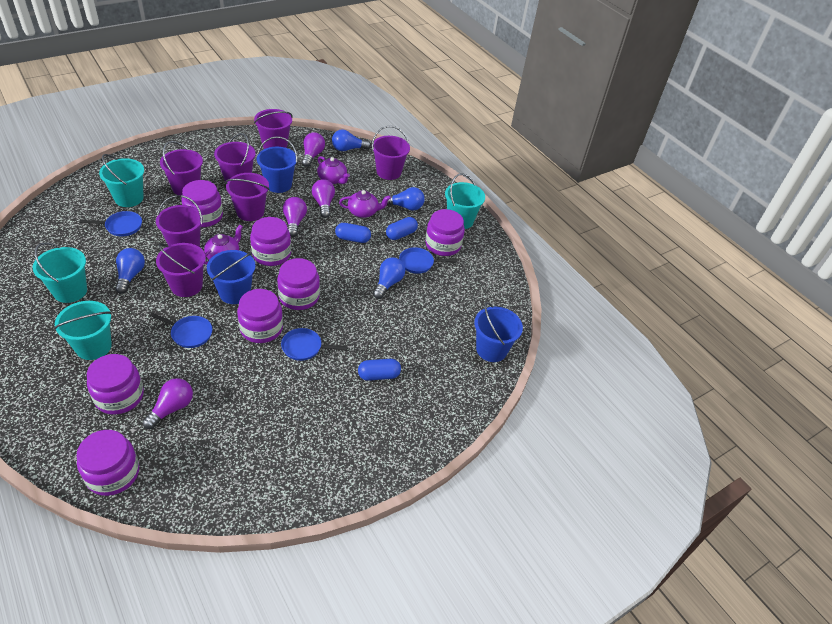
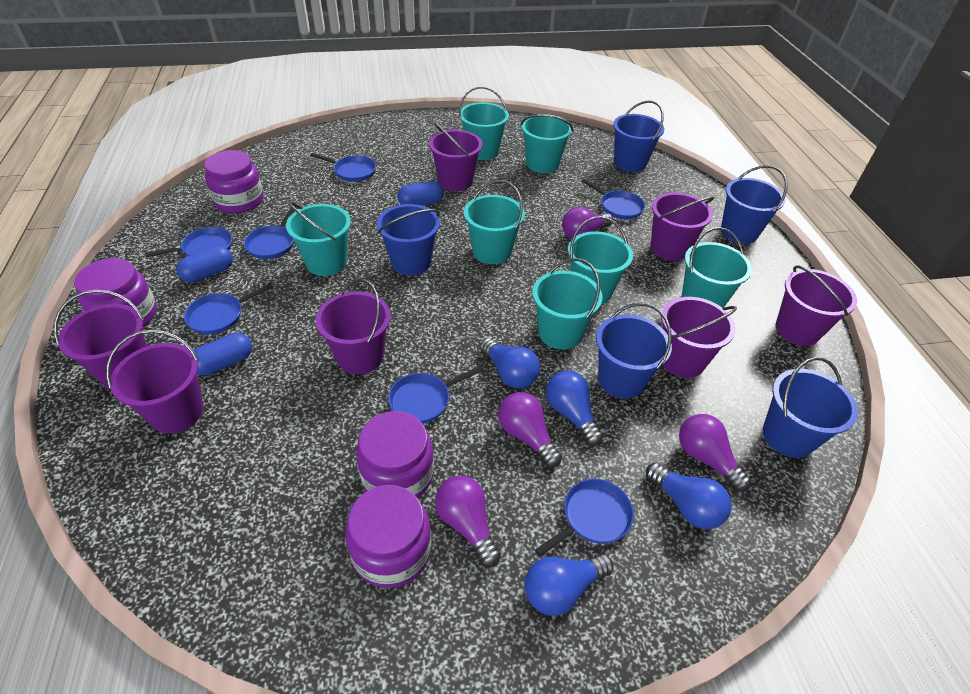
blue bucket: 3 -> 5
blue pan: 4 -> 7
purple jar: 7 -> 4
purple teapot: 3 -> 0
turquoise bucket: 4 -> 7

